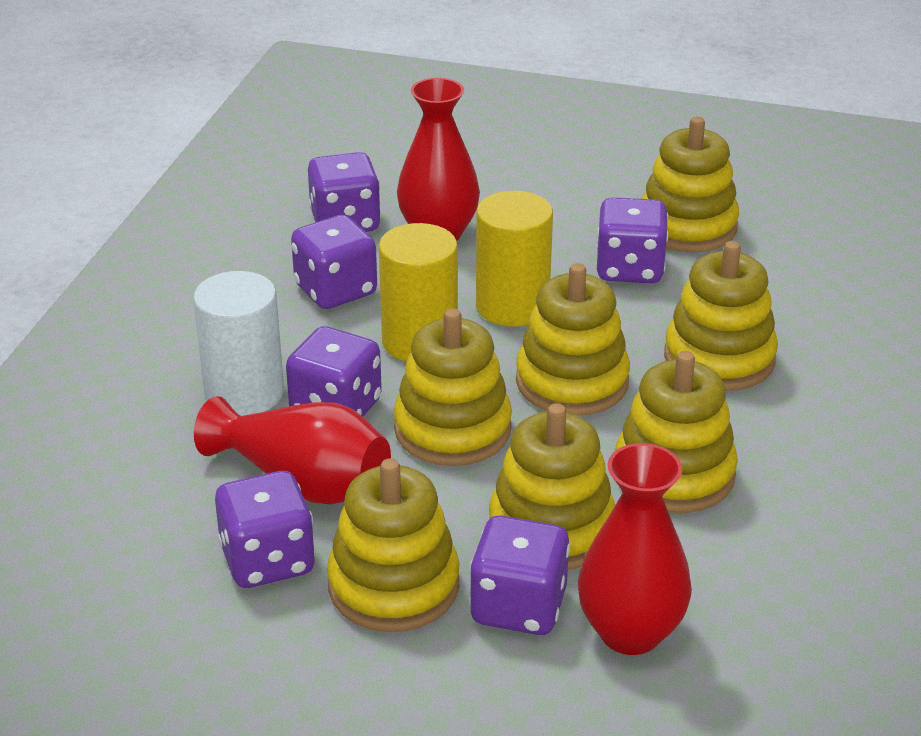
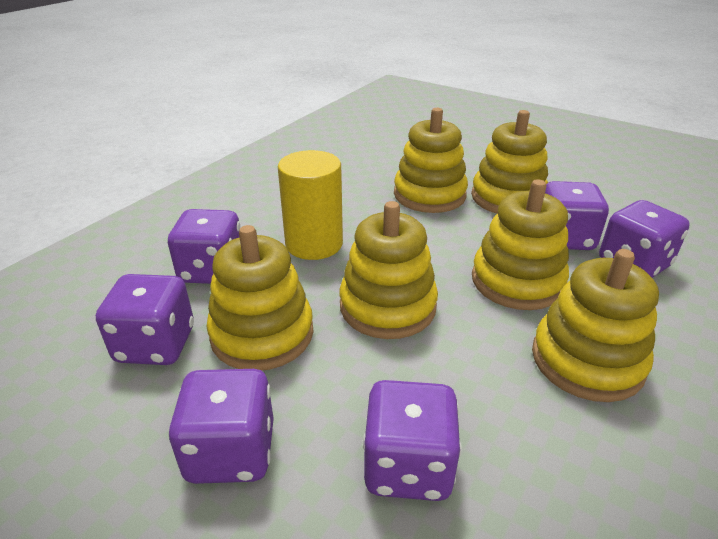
red vase: 3 -> 0
white cylinder: 1 -> 0
yellow cylinder: 2 -> 1
yellow stacking toy: 7 -> 6

